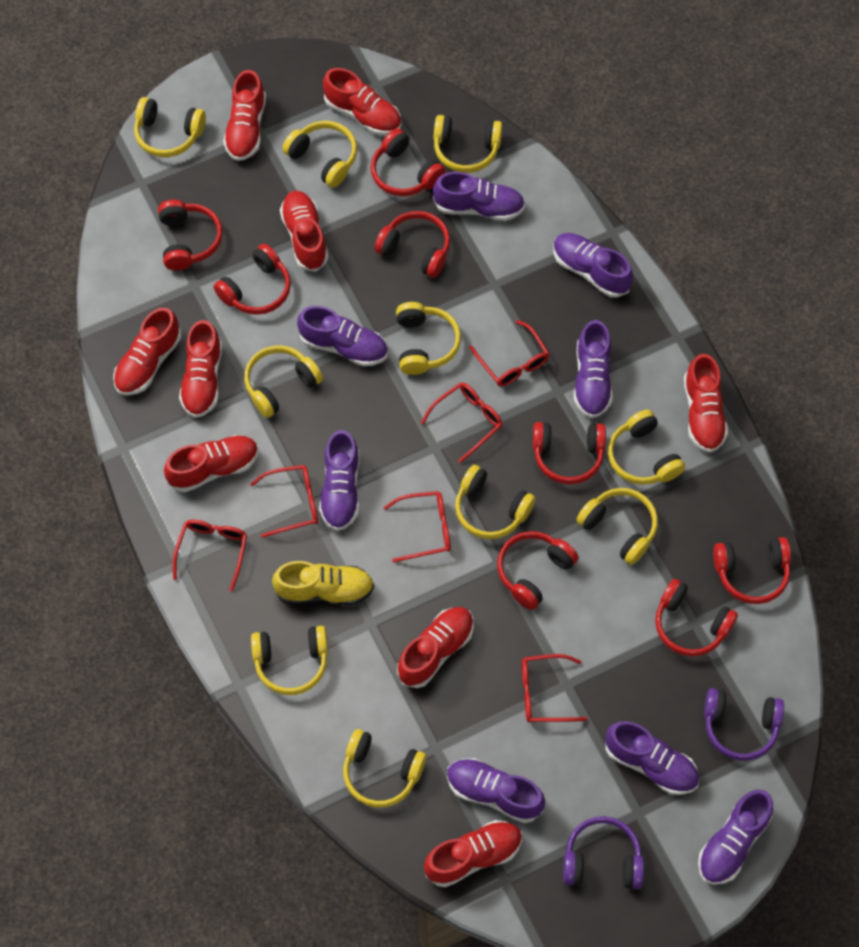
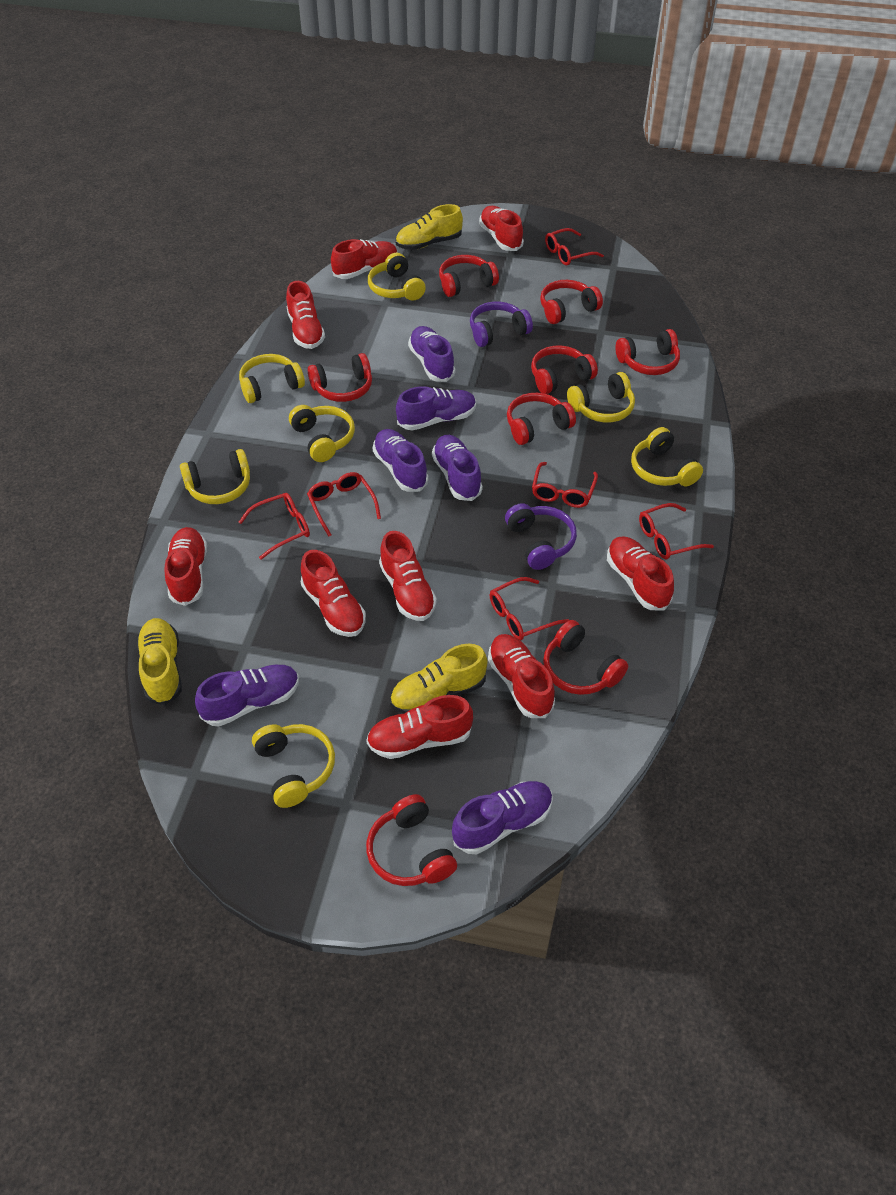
purple shoe: 8 -> 6
yellow headphones: 10 -> 7
yellow shoe: 1 -> 3

